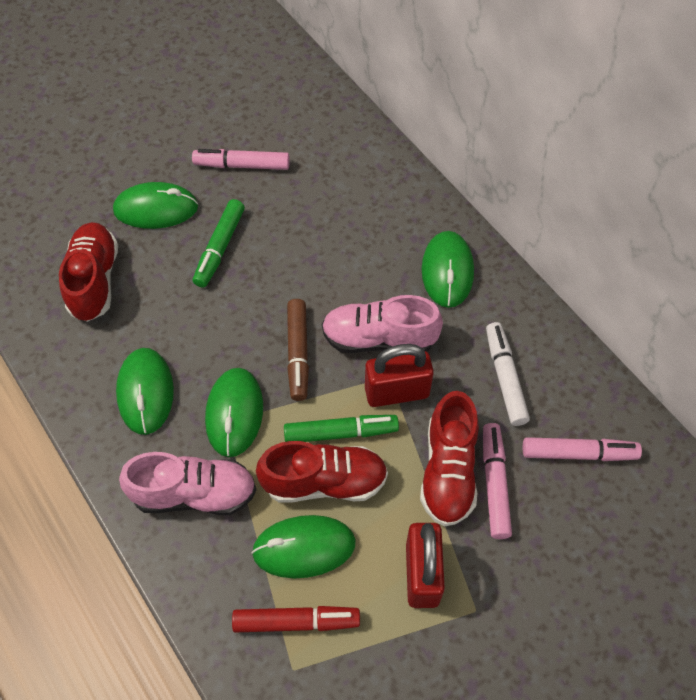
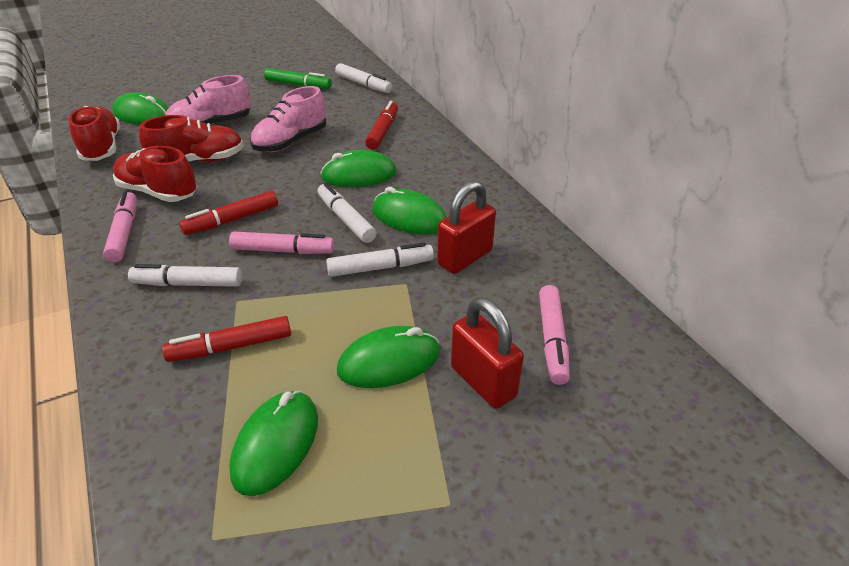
brown marker: 1 -> 0
green marker: 2 -> 1
red marker: 1 -> 3
white marker: 1 -> 4

